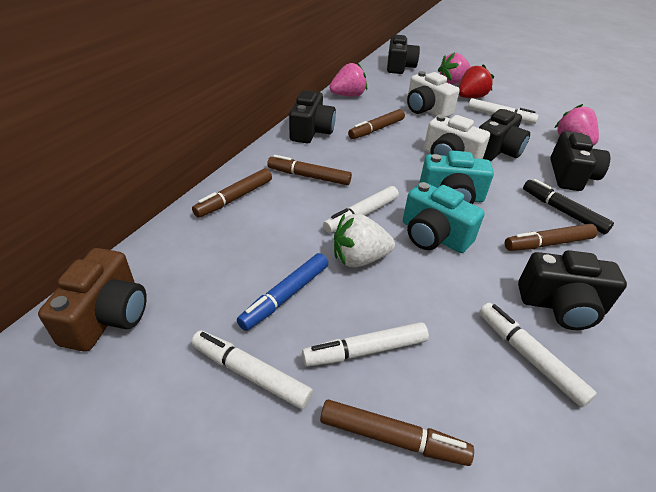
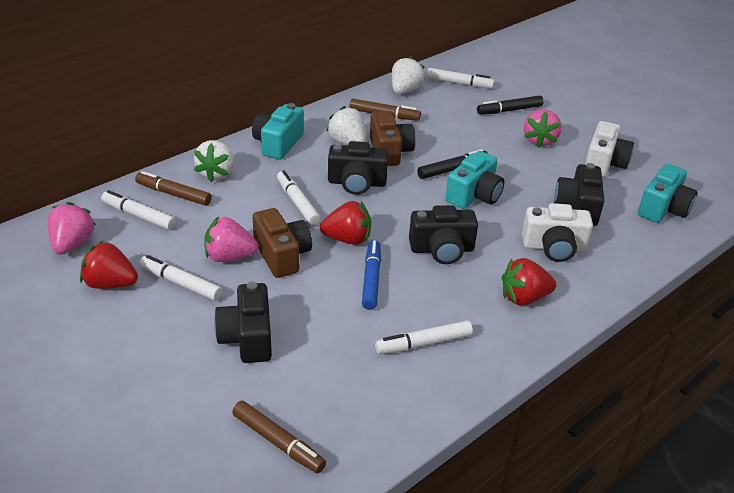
black camera: 5 -> 4
black marker: 1 -> 2
brown camera: 1 -> 2
brown marker: 5 -> 3
red strawberry: 1 -> 3
turquoise camera: 2 -> 3
white strawberry: 1 -> 3

